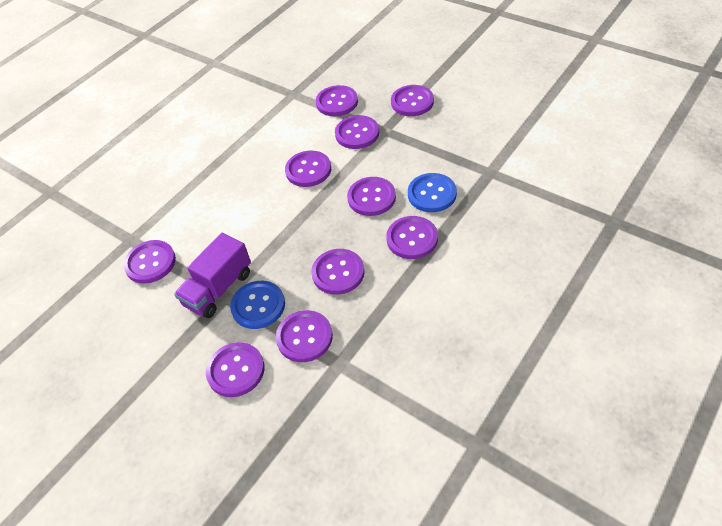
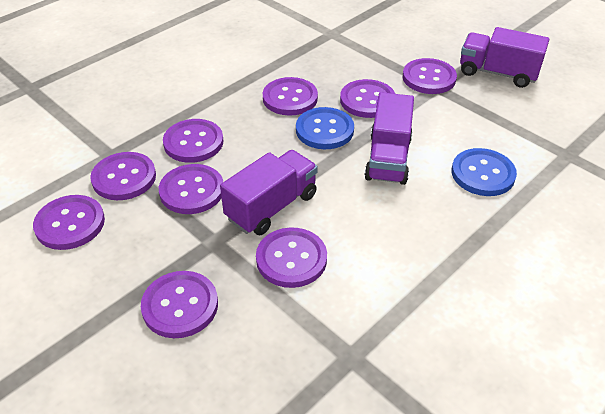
purple button: 10 -> 9
purple truck: 1 -> 3

